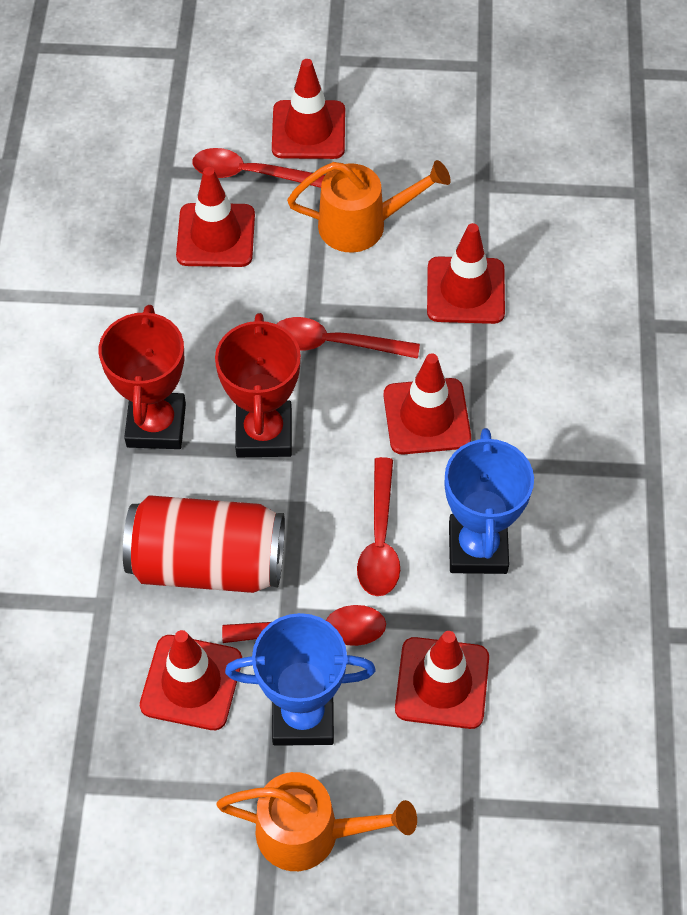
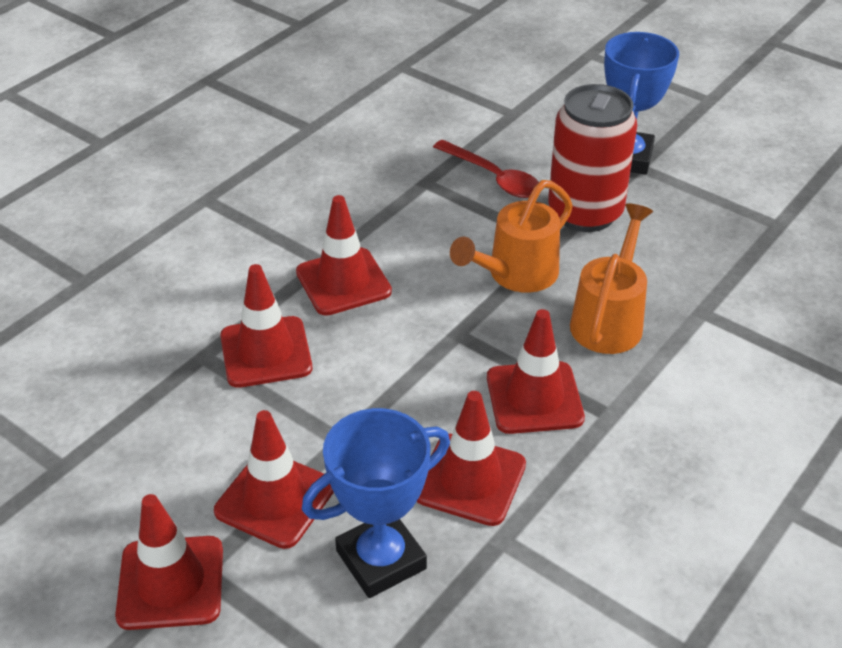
red spoon: 4 -> 1
red trophy: 2 -> 0

